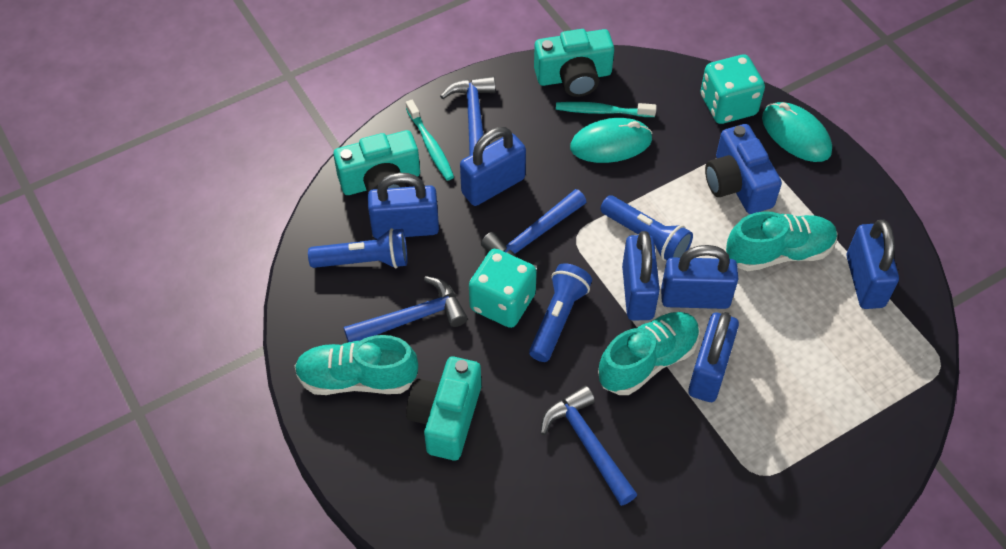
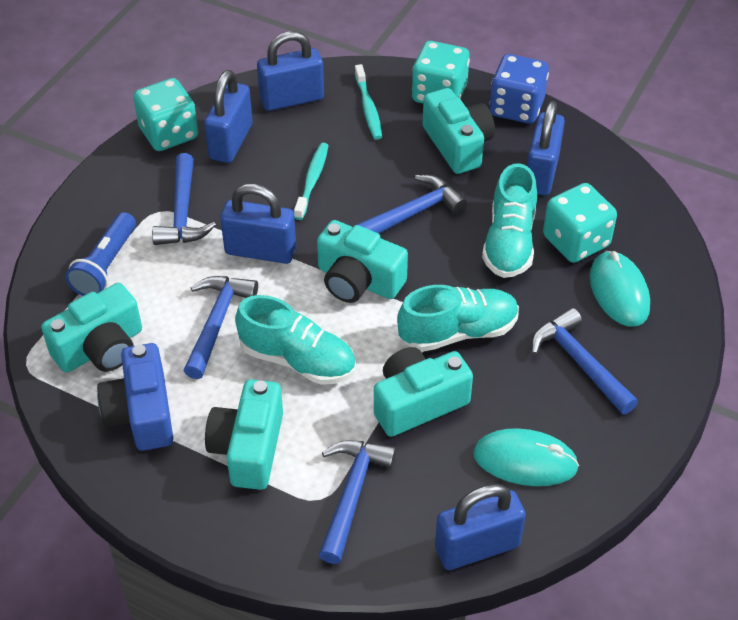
blue dice: 0 -> 1
blue flashlight: 3 -> 1
blue hammer: 4 -> 5
blue padlock: 6 -> 5
turquoise camera: 3 -> 5
turquoise dice: 2 -> 3

